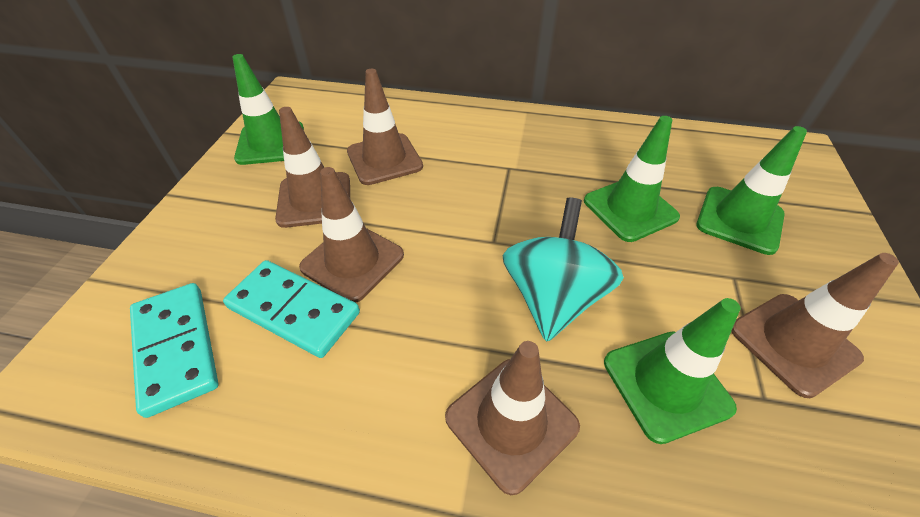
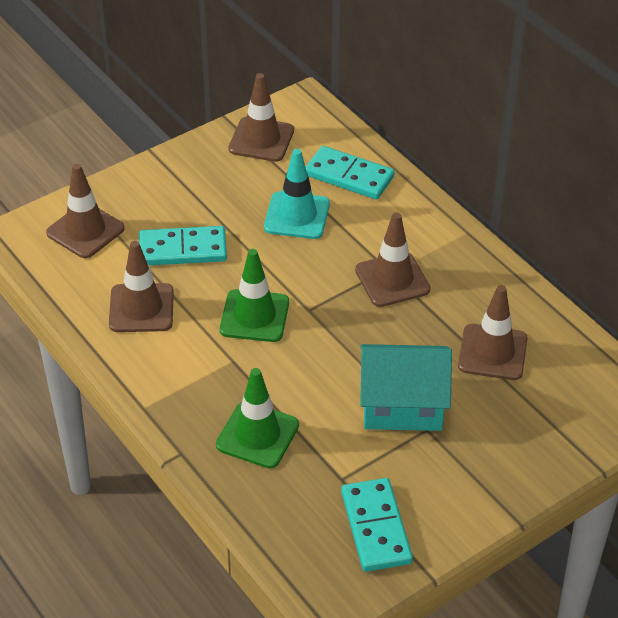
green traffic cone: 4 -> 2
turquoise domino: 2 -> 3
turquoise house: 0 -> 1
turquoise spinning top: 1 -> 0
turquoise traffic cone: 0 -> 1

